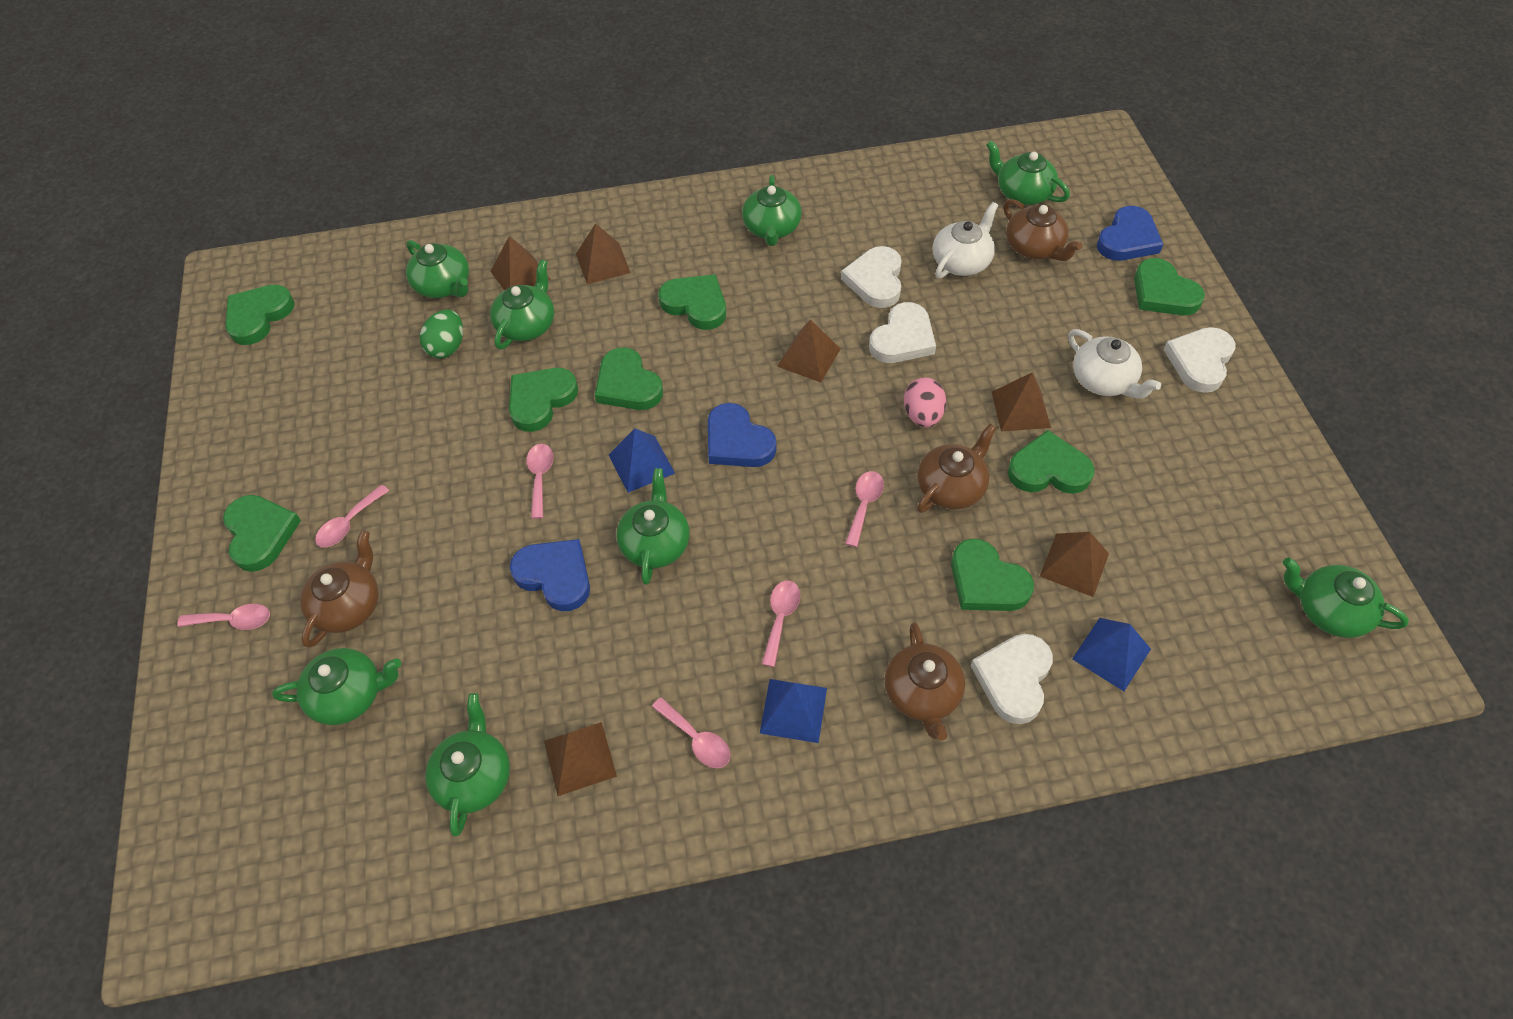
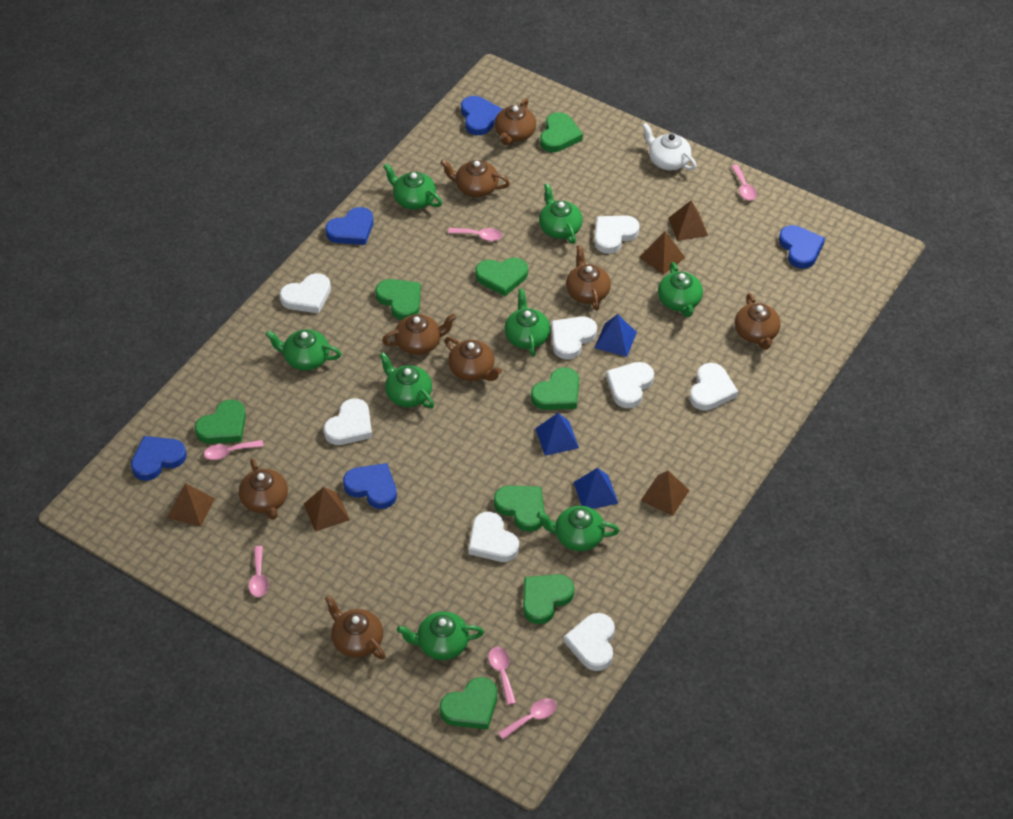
blue heart: 3 -> 5
brown pyramid: 6 -> 5
brown teapot: 4 -> 8
green egg: 1 -> 0
pink egg: 1 -> 0
white heart: 4 -> 8
white teapot: 2 -> 1

